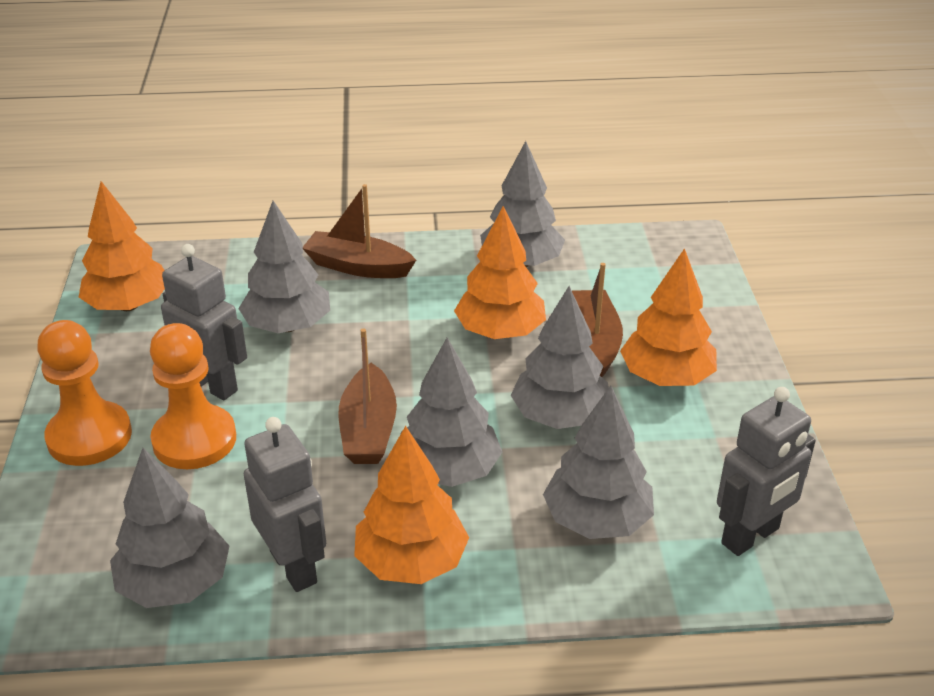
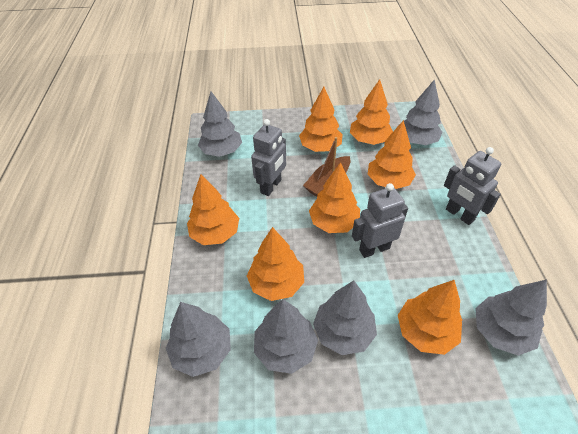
brown boat: 3 -> 1
orange pawn: 2 -> 0
orange tree: 4 -> 7

